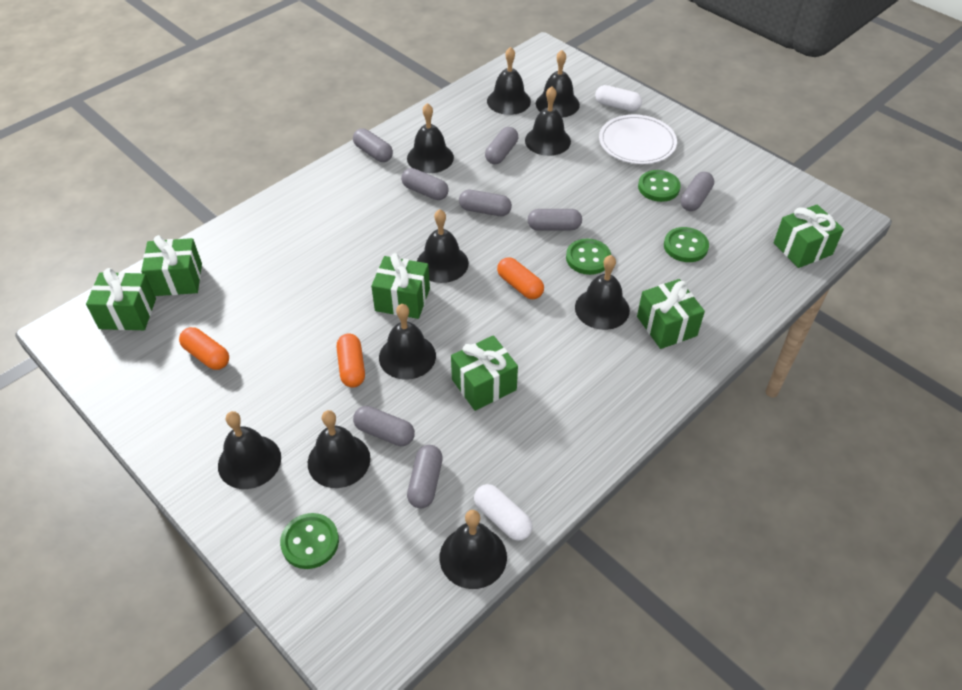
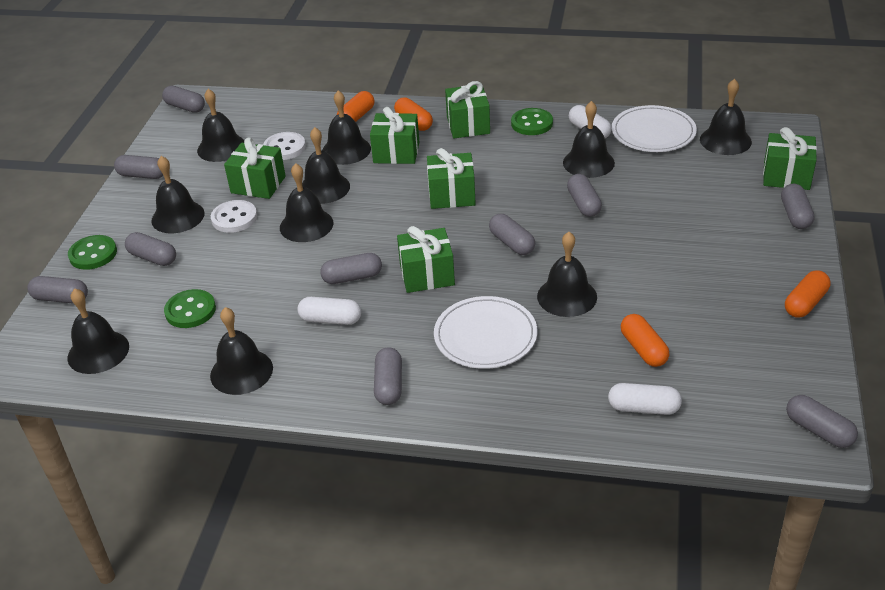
green button: 4 -> 3
grey capsule: 8 -> 10
orange capsule: 3 -> 4
white button: 0 -> 2
white capsule: 2 -> 3
white plate: 1 -> 2

